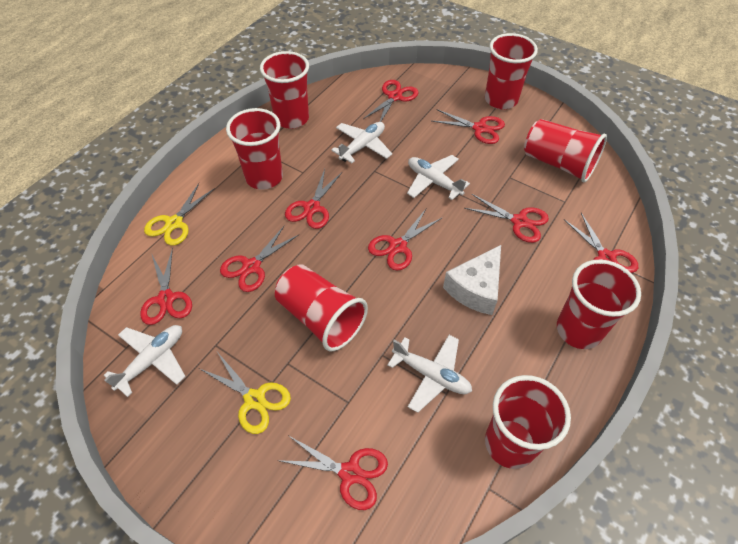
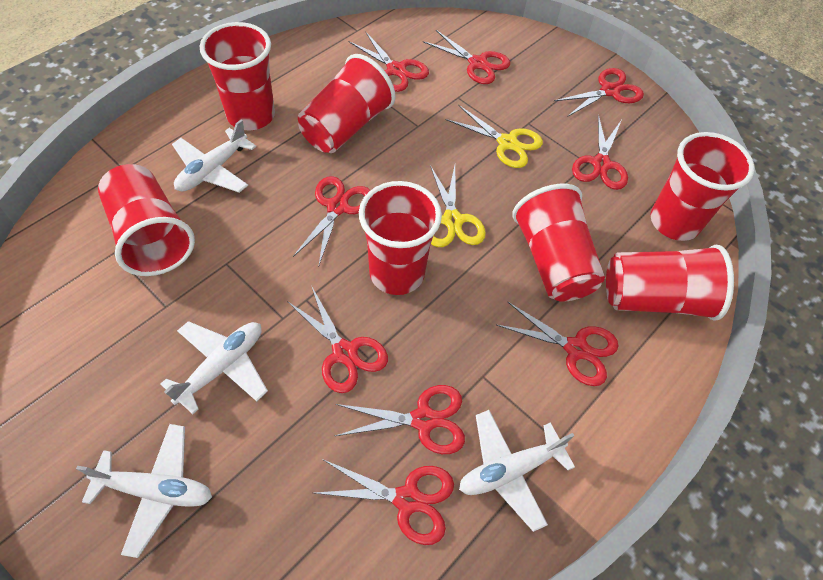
white cheese: 1 -> 0

